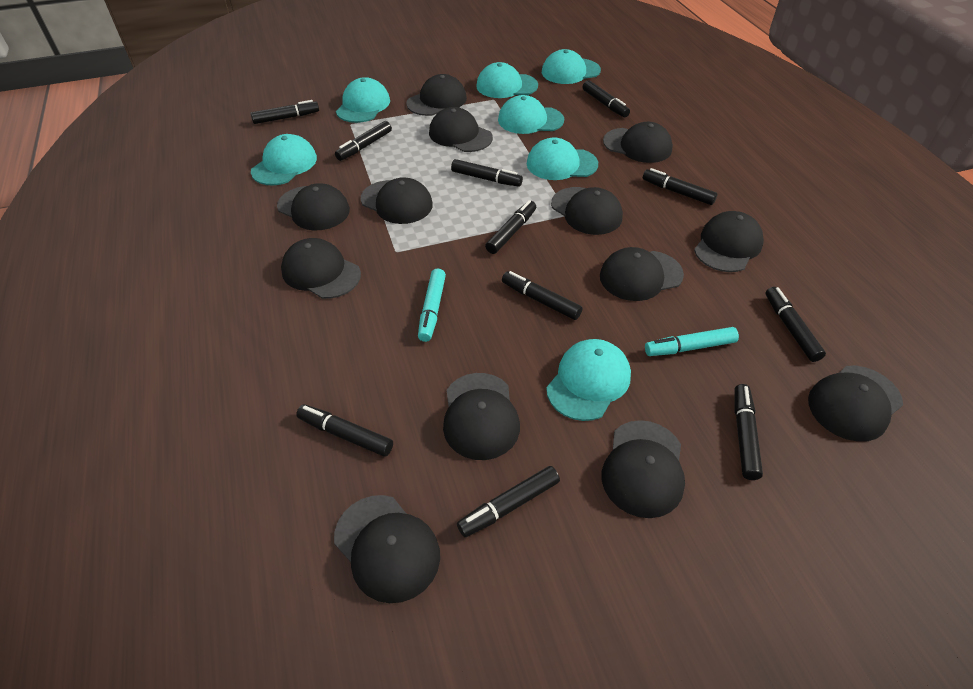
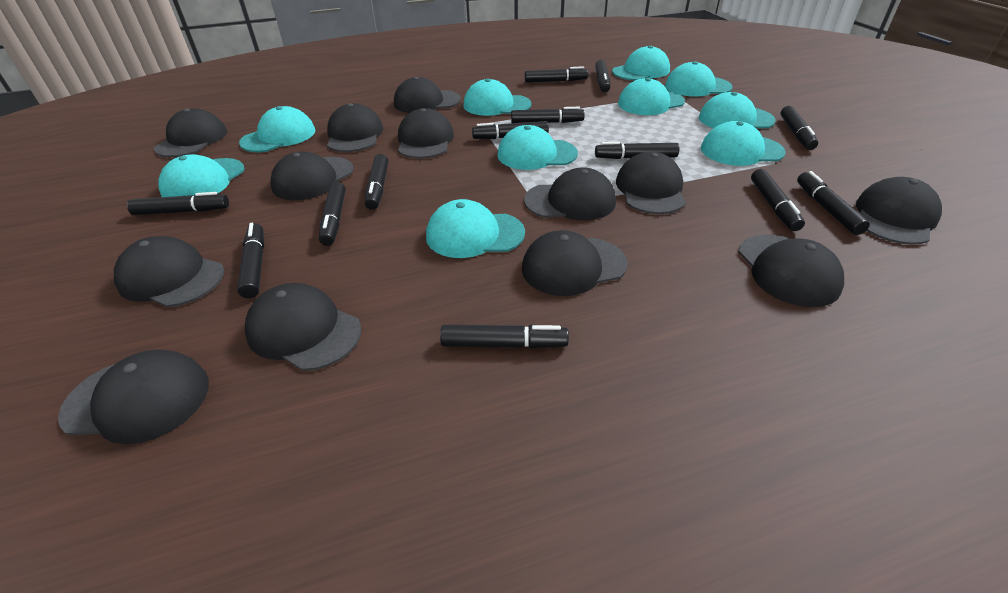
black marker: 11 -> 13
turquoise cap: 7 -> 10
turquoise marker: 2 -> 0

